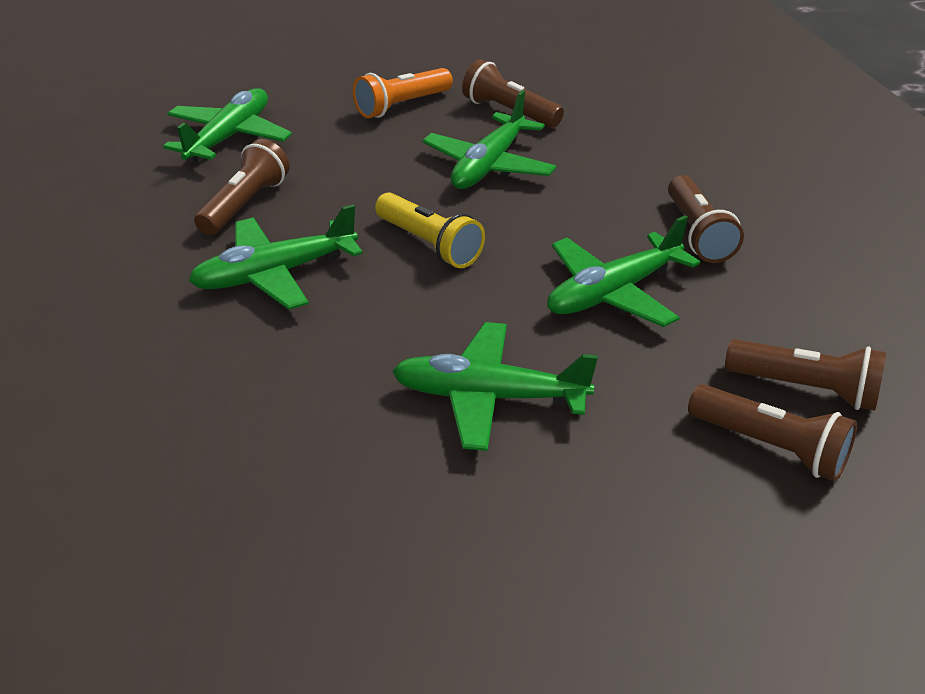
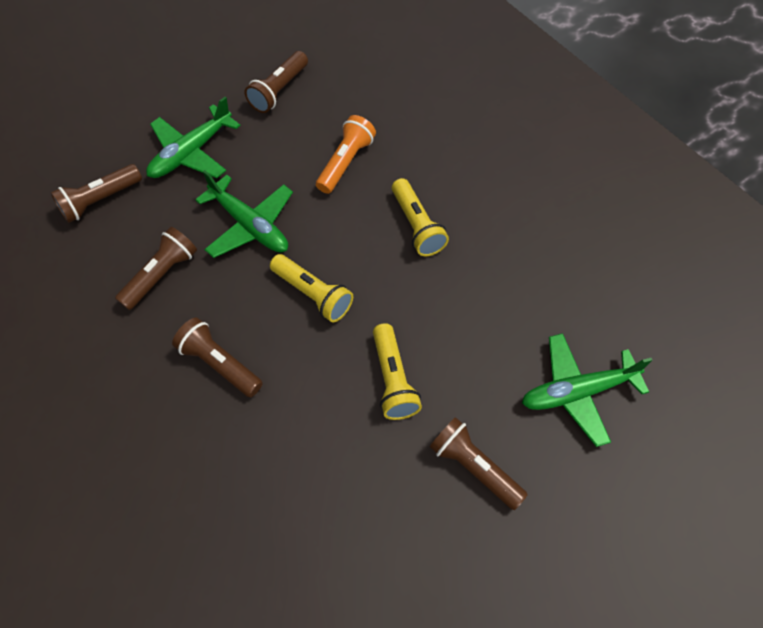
green plane: 5 -> 3
yellow flashlight: 1 -> 3

